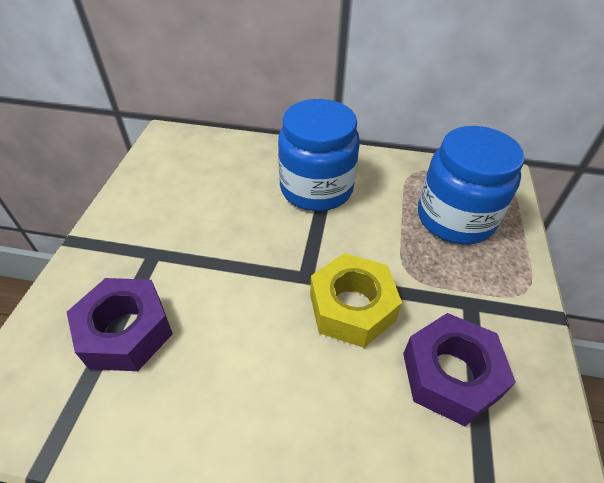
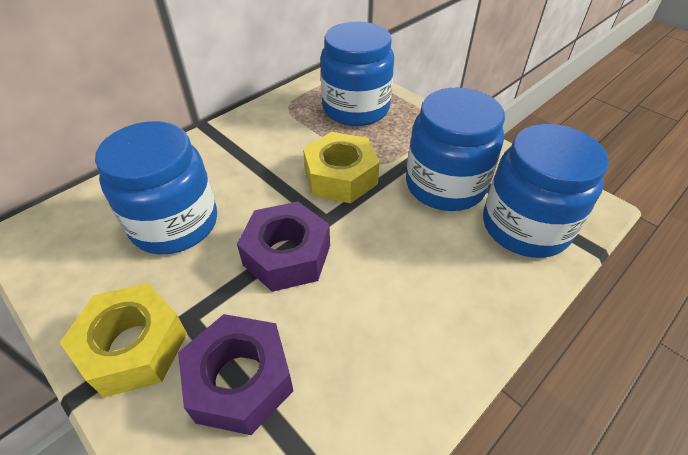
blue jar: 2 -> 4
yellow nut: 1 -> 2

